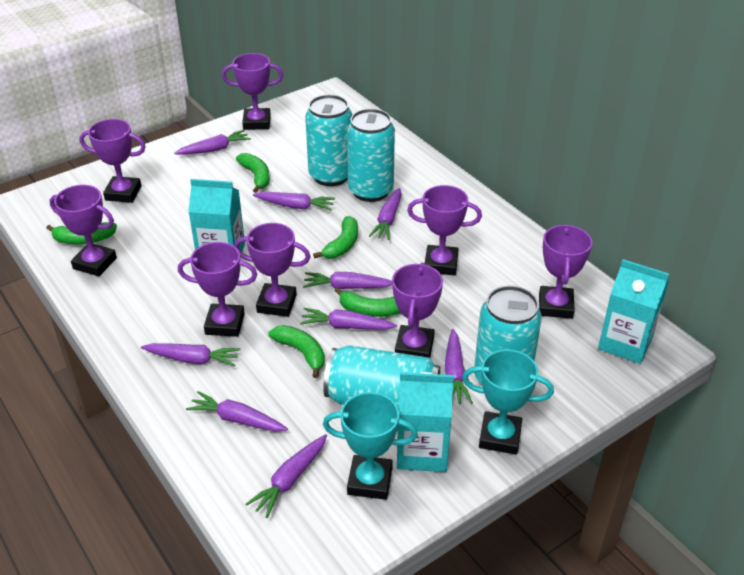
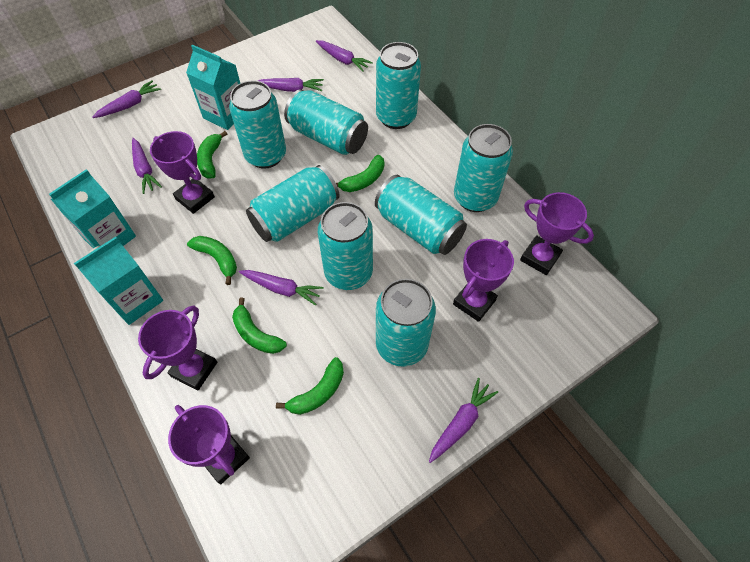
purple carrot: 9 -> 6
purple trophy: 8 -> 5
turquoise can: 4 -> 8
turquoise trophy: 2 -> 0

